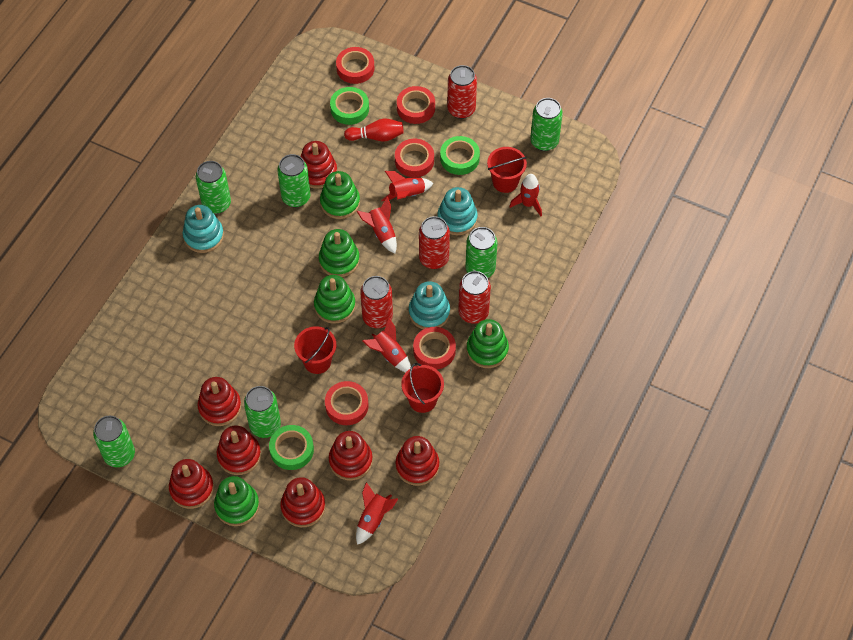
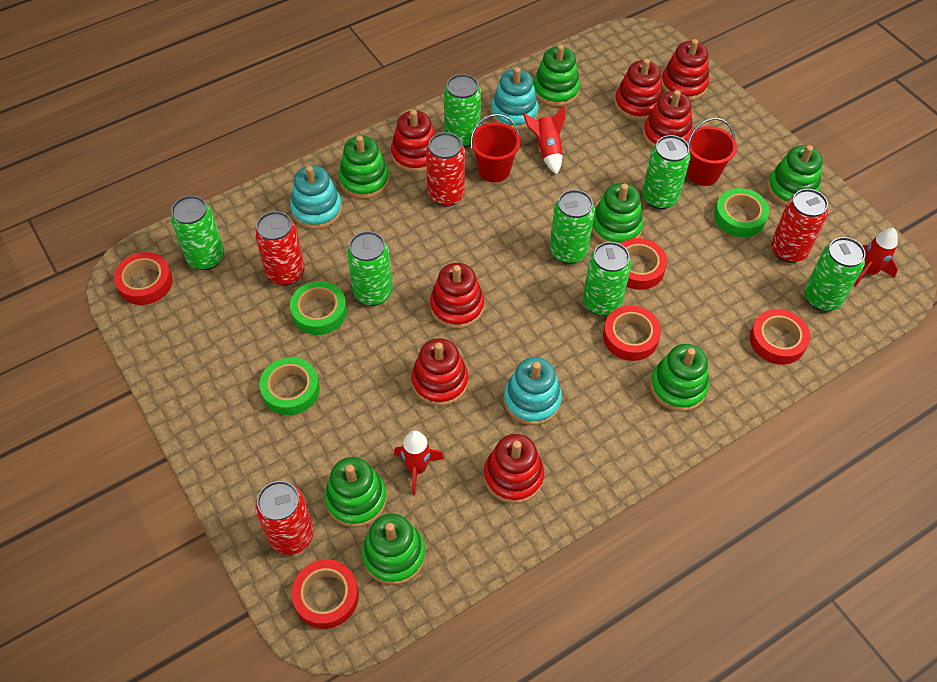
green can: 6 -> 7
green stacking toy: 5 -> 7
red bowling pin: 1 -> 0
red bucket: 3 -> 2
red rocket: 5 -> 3

